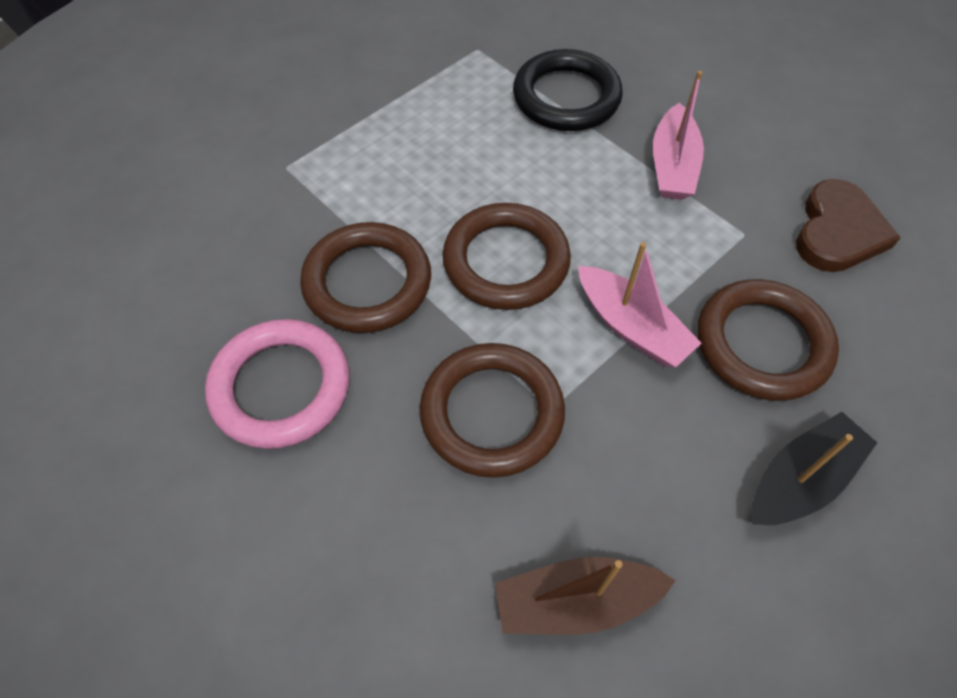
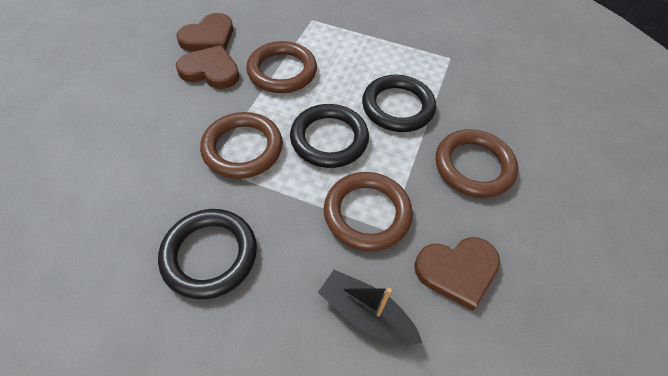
black ring: 1 -> 3
brown boat: 1 -> 0
brown heart: 1 -> 3
pink boat: 2 -> 0
pink ring: 1 -> 0

